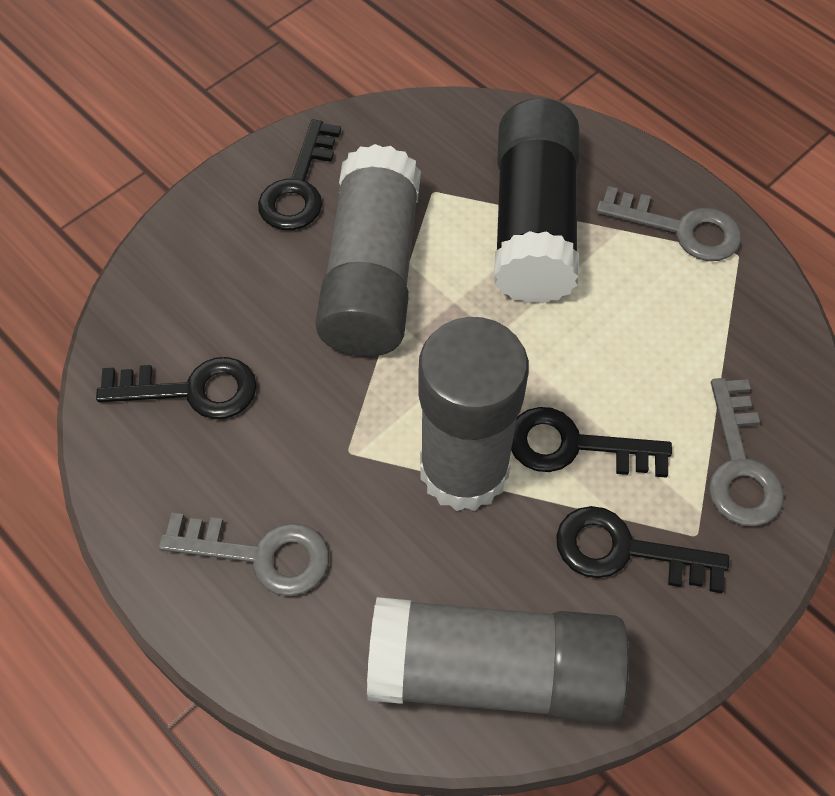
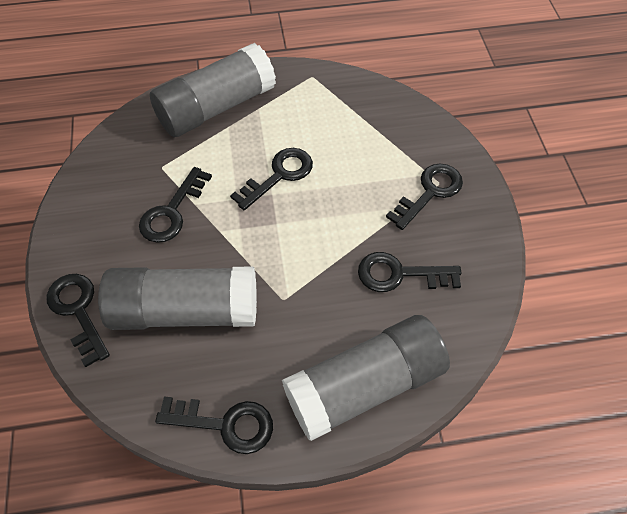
black glue stick: 1 -> 0
black key: 4 -> 6
grey key: 3 -> 0

